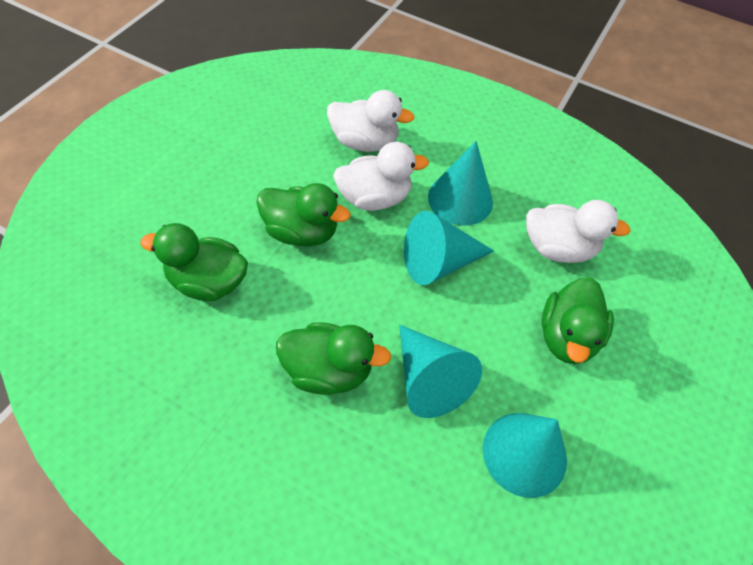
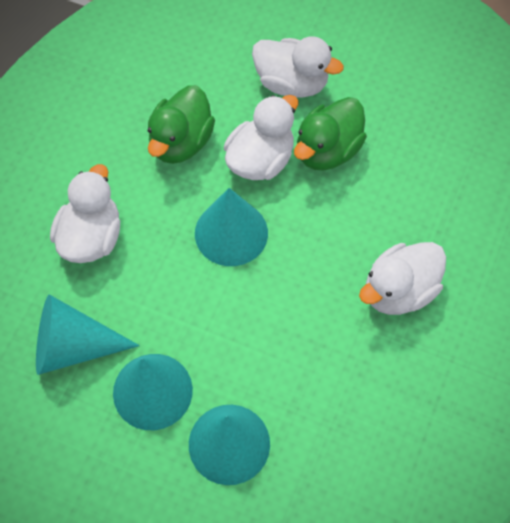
green duck: 4 -> 2
white duck: 3 -> 4

